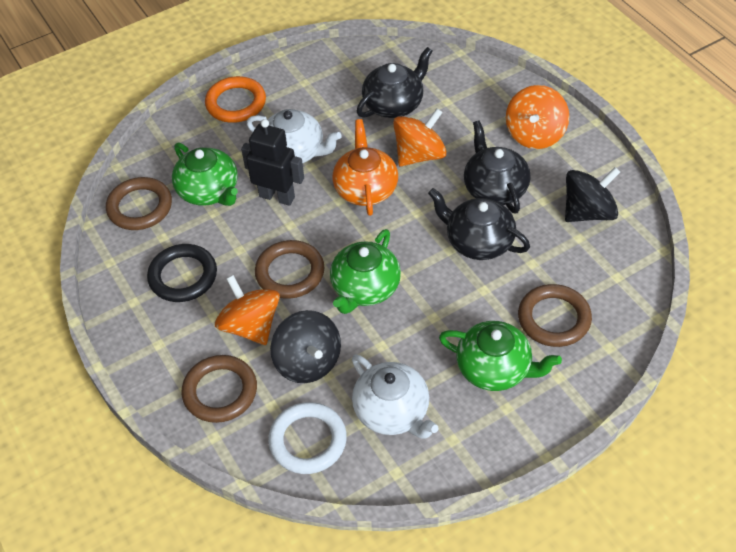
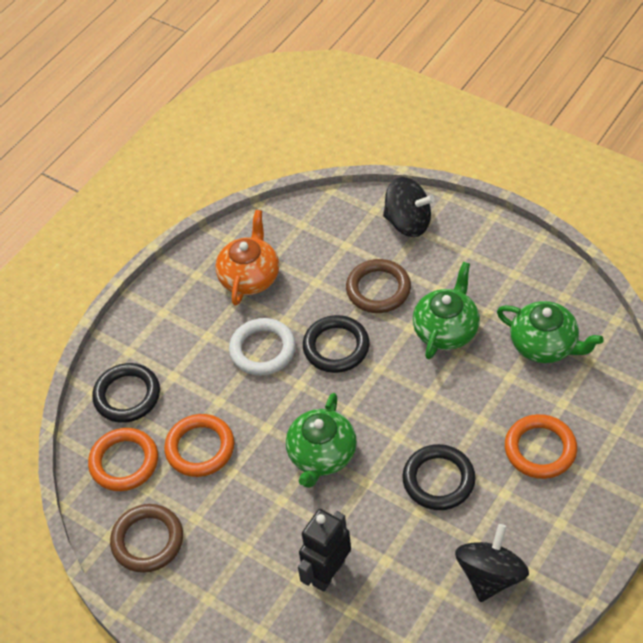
black ring: 1 -> 3
black teapot: 3 -> 0
brown ring: 4 -> 2
orange ring: 1 -> 3
orange spinning top: 3 -> 0
white teapot: 2 -> 0

